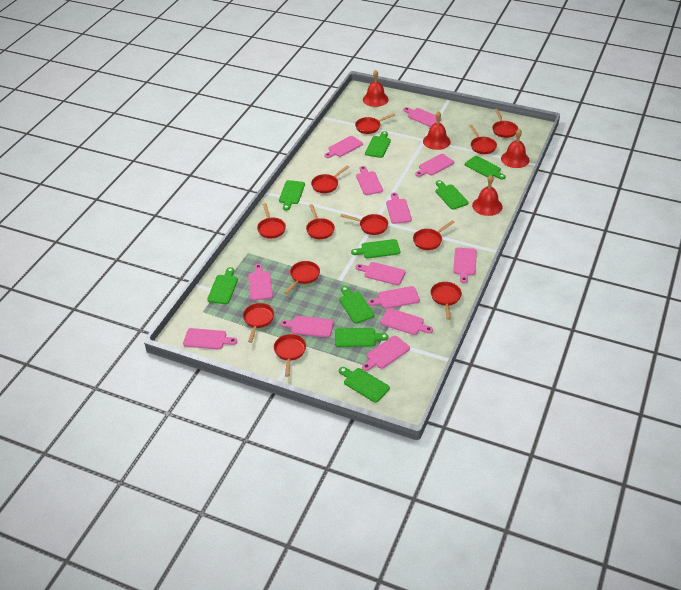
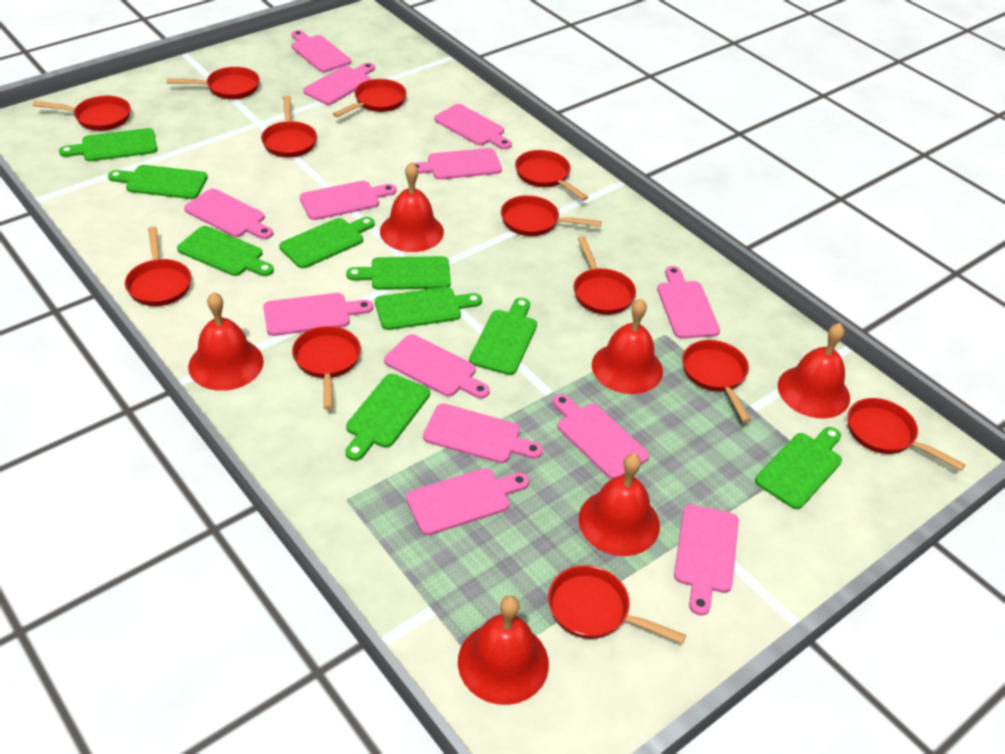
red bell: 4 -> 6

